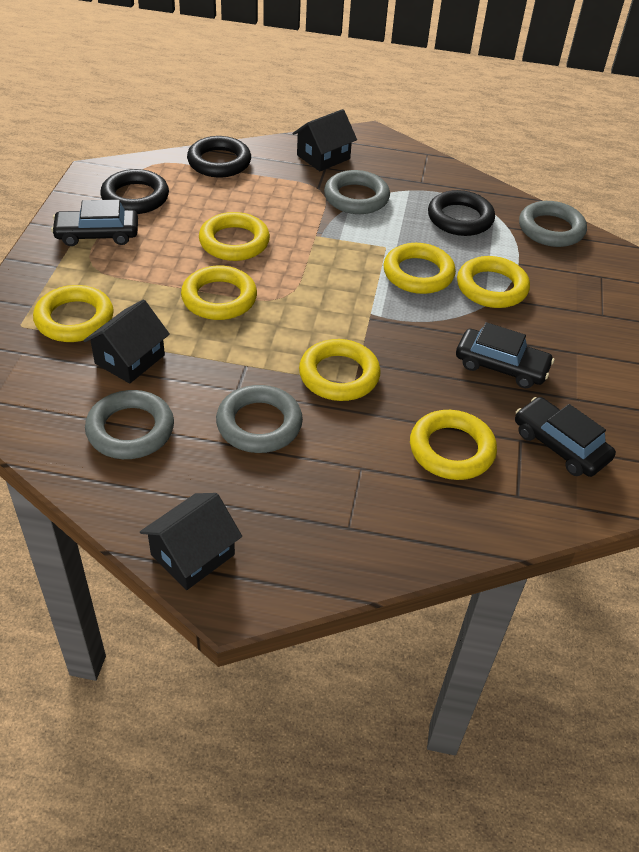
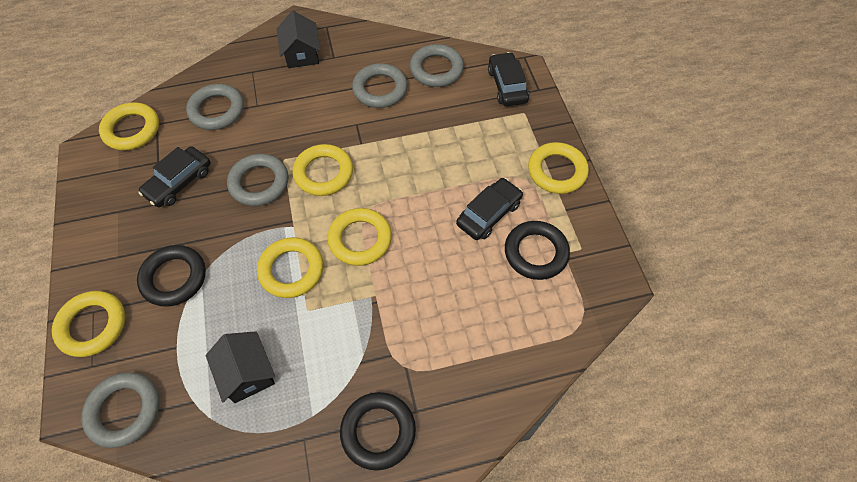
black house: 3 -> 2
grey ring: 4 -> 5
yellow ring: 7 -> 6

